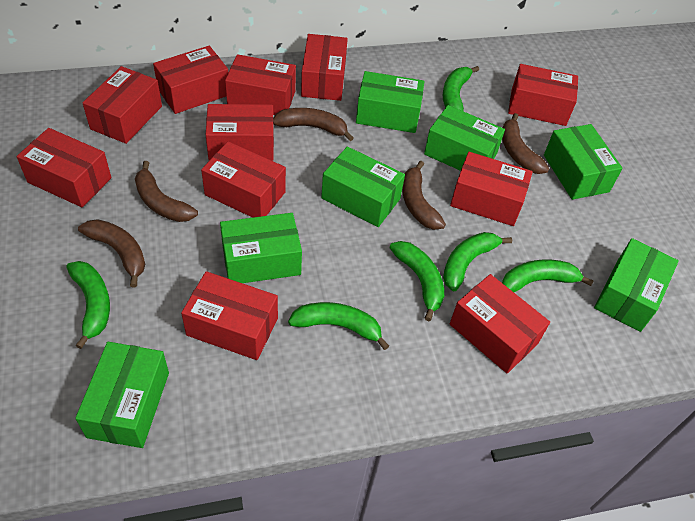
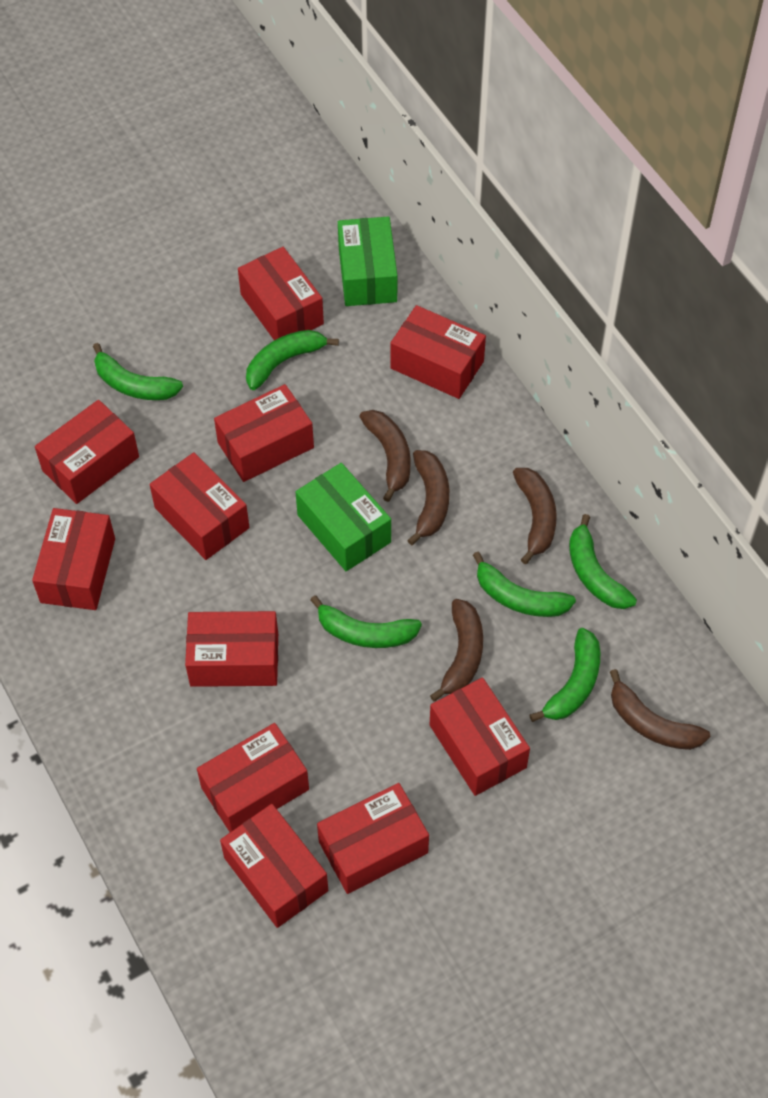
green box: 7 -> 2

